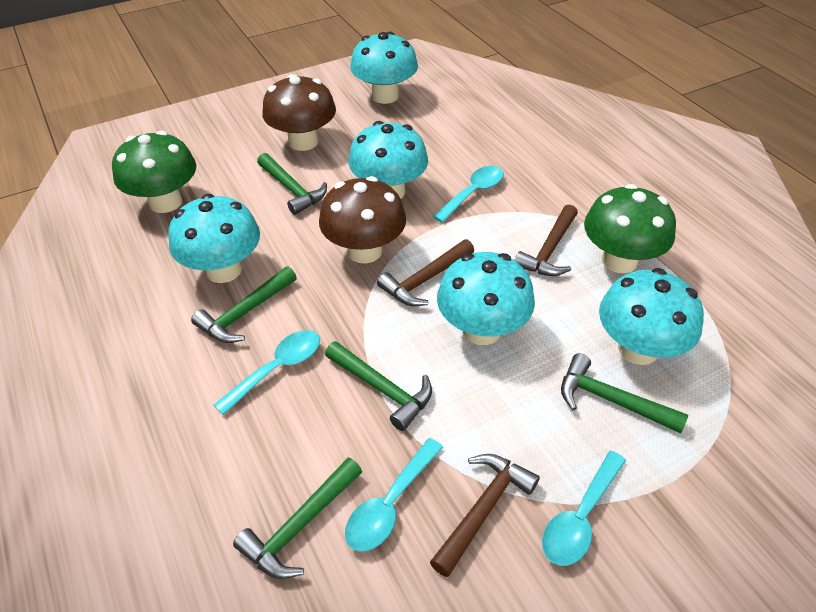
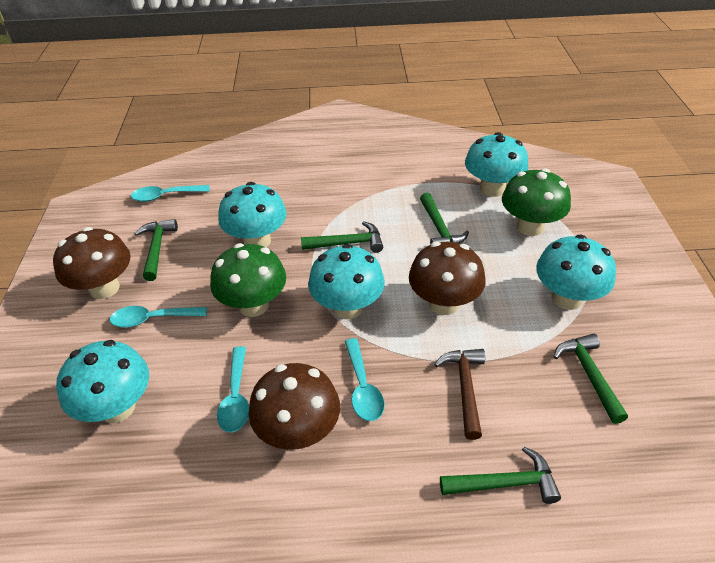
brown hammer: 3 -> 1
brown mushroom: 2 -> 3

